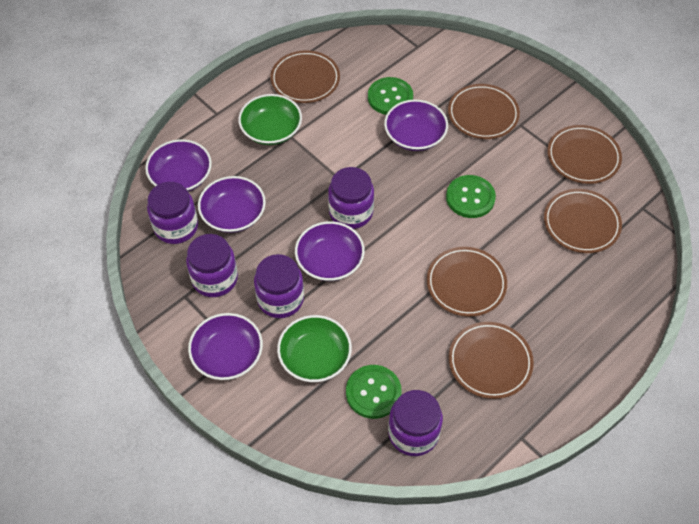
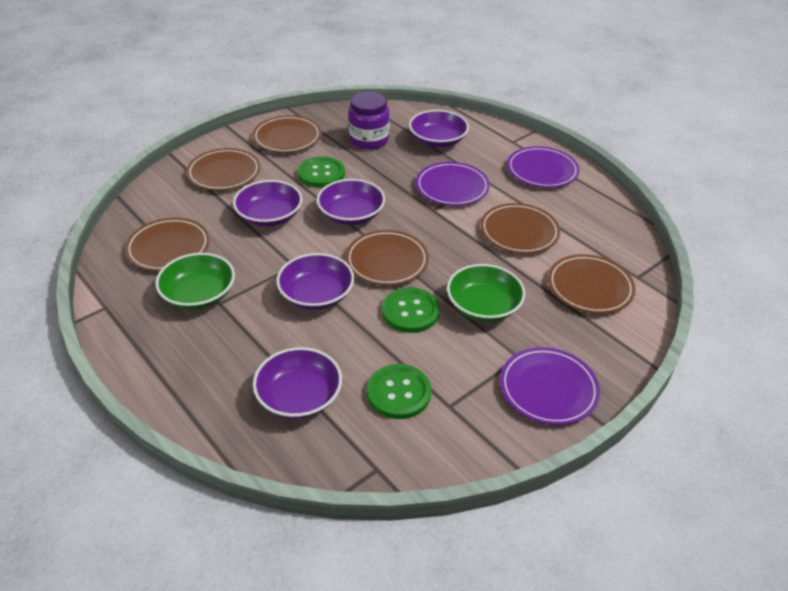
purple jar: 5 -> 1
purple plate: 0 -> 3

